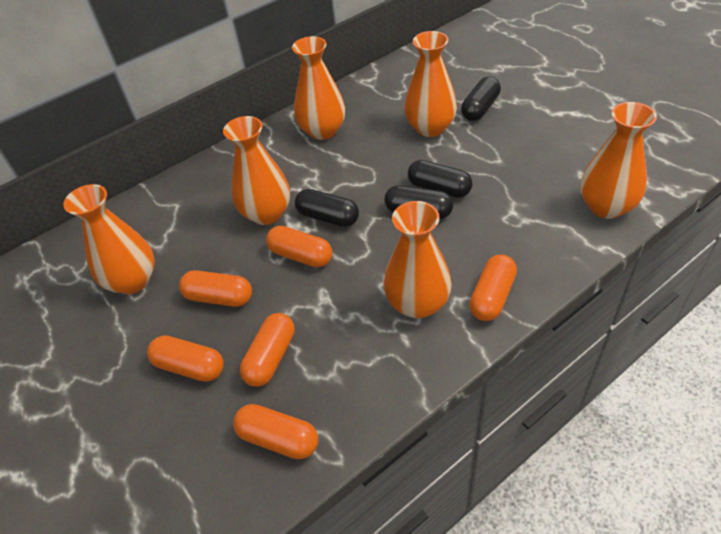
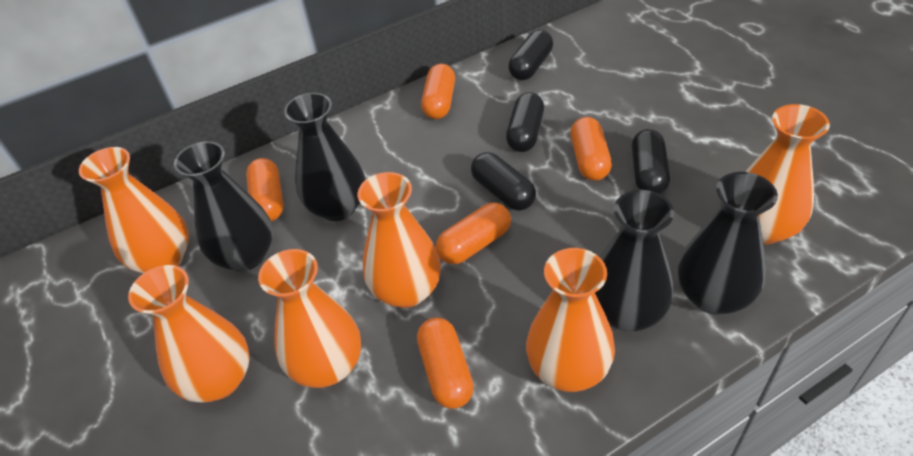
black vase: 0 -> 4
orange capsule: 6 -> 5

